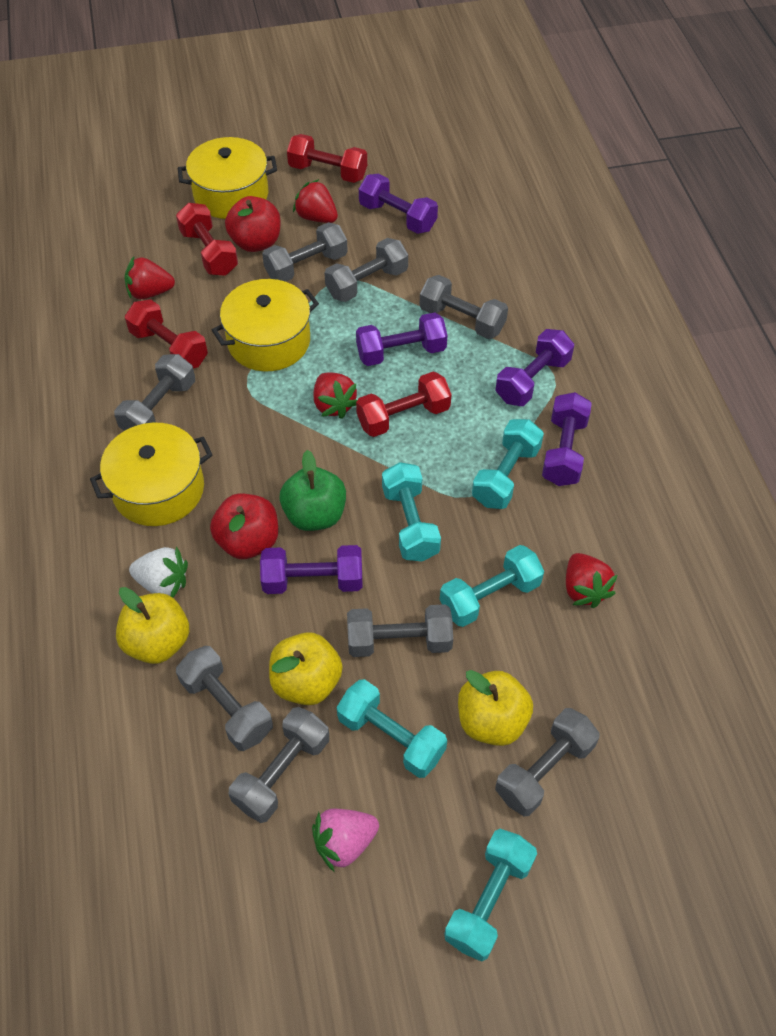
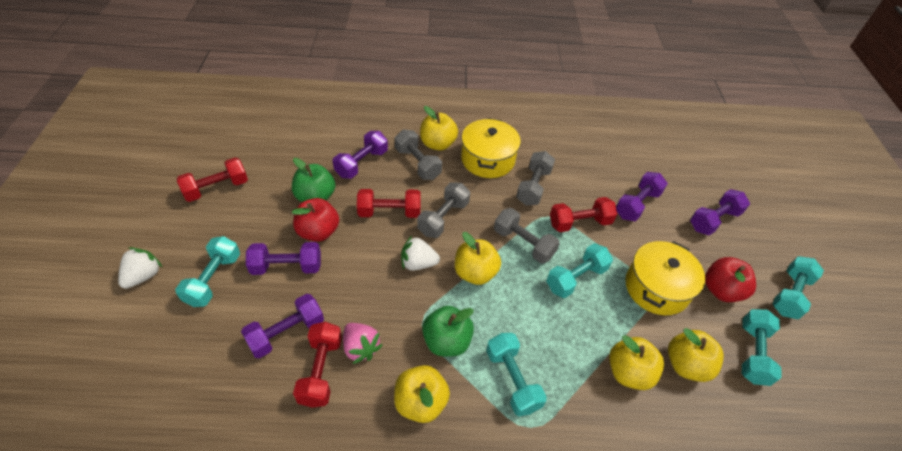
green apple: 1 -> 2
grey dumbbell: 8 -> 4
red strawberry: 4 -> 0
white strawberry: 1 -> 2
yellow apple: 3 -> 5
yellow pot: 3 -> 2

